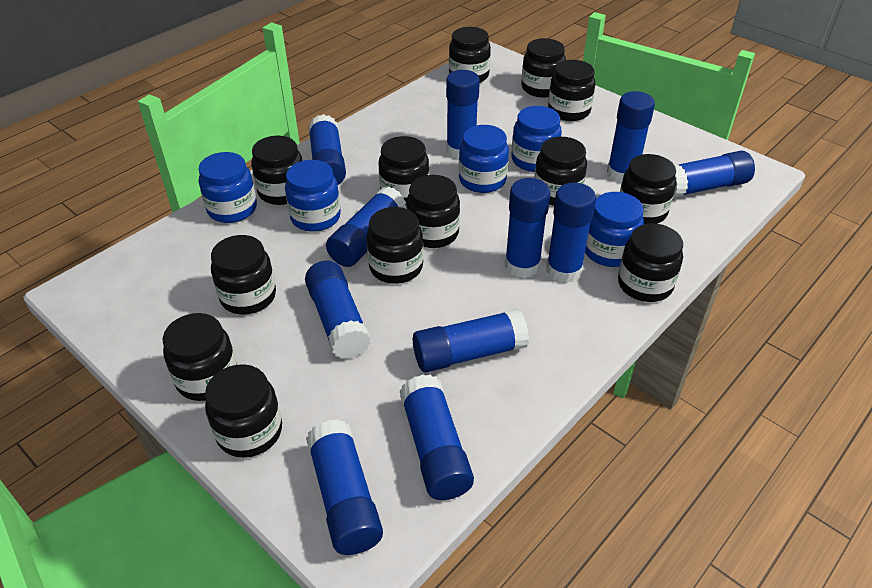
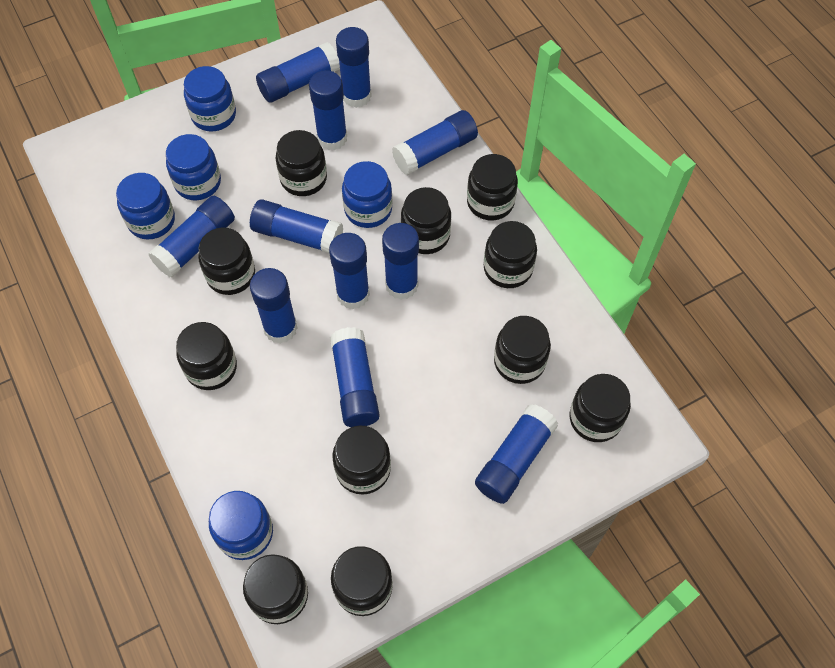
black jar: 13 -> 11

